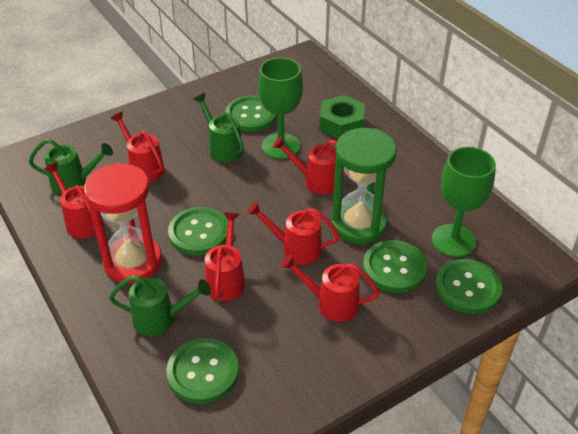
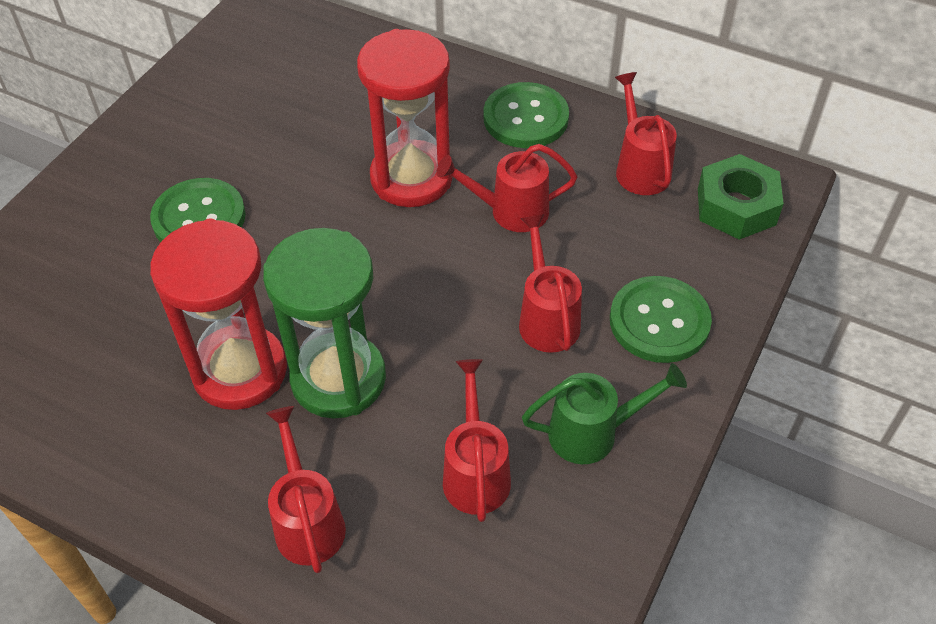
green button: 5 -> 3
green goblet: 2 -> 0
green watering can: 3 -> 1
red hourglass: 1 -> 2
red watering can: 6 -> 5

